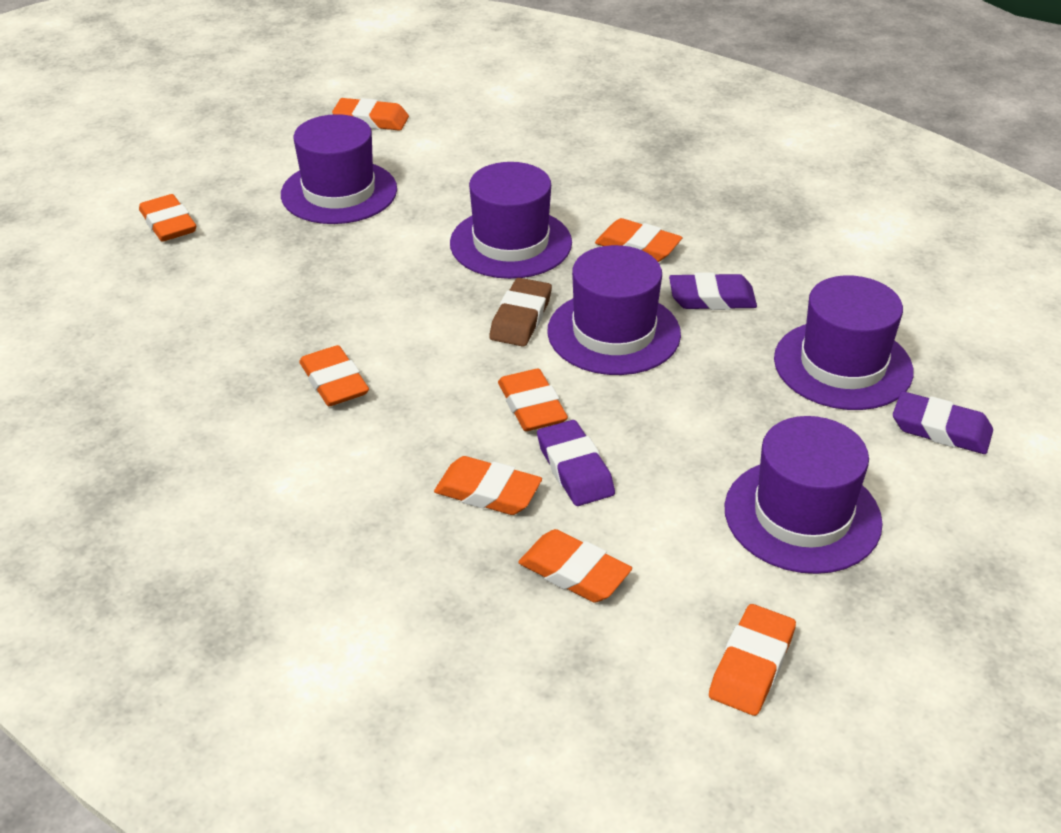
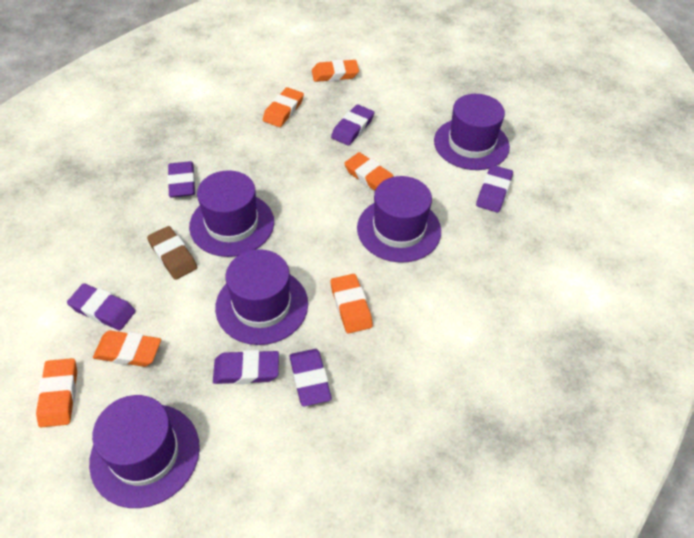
orange eraser: 8 -> 6
purple eraser: 3 -> 6

